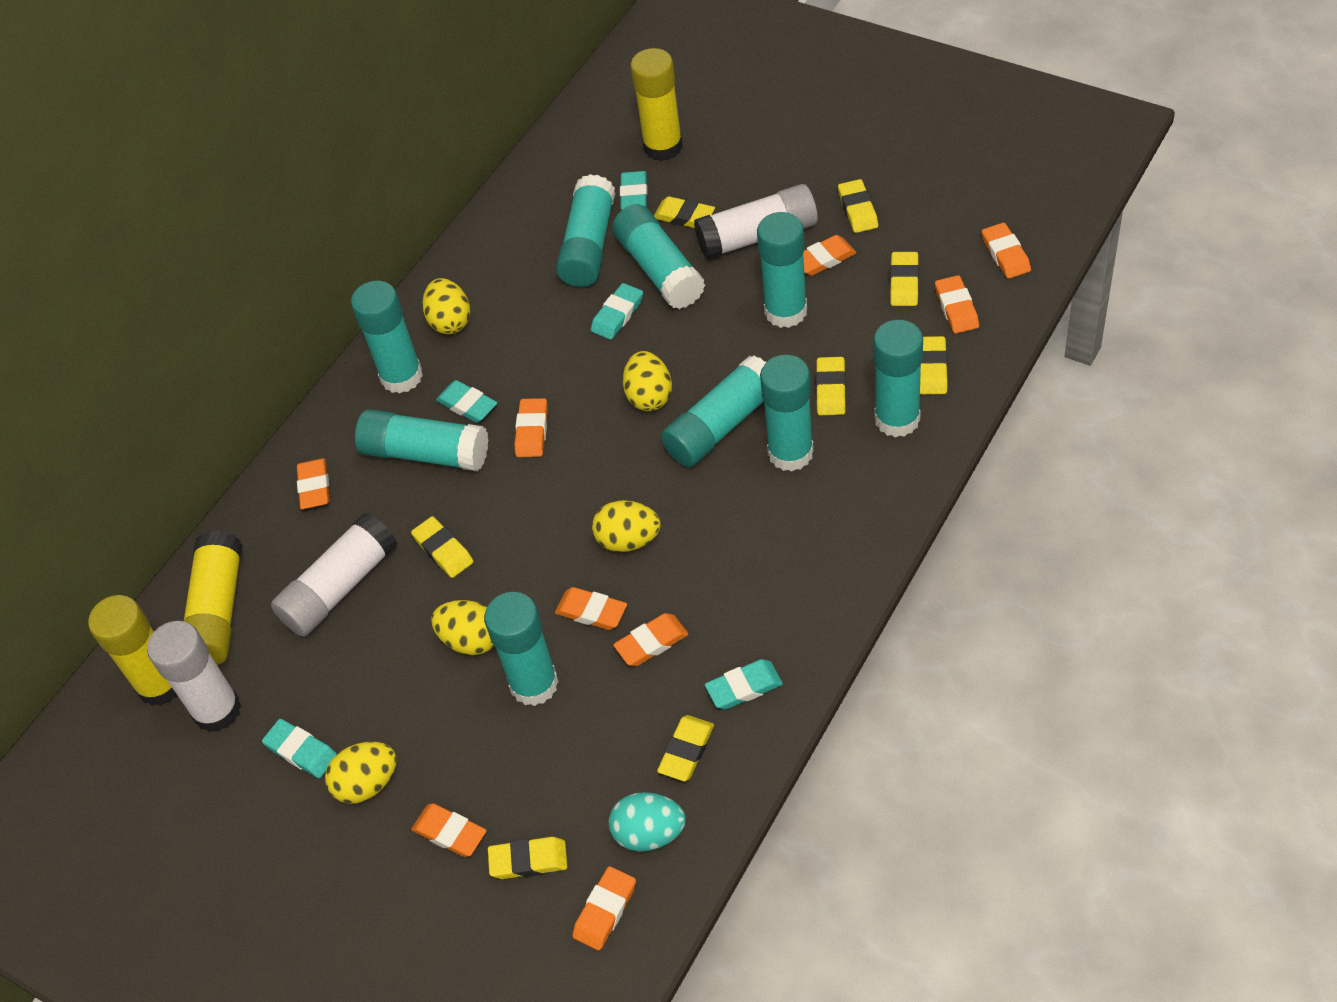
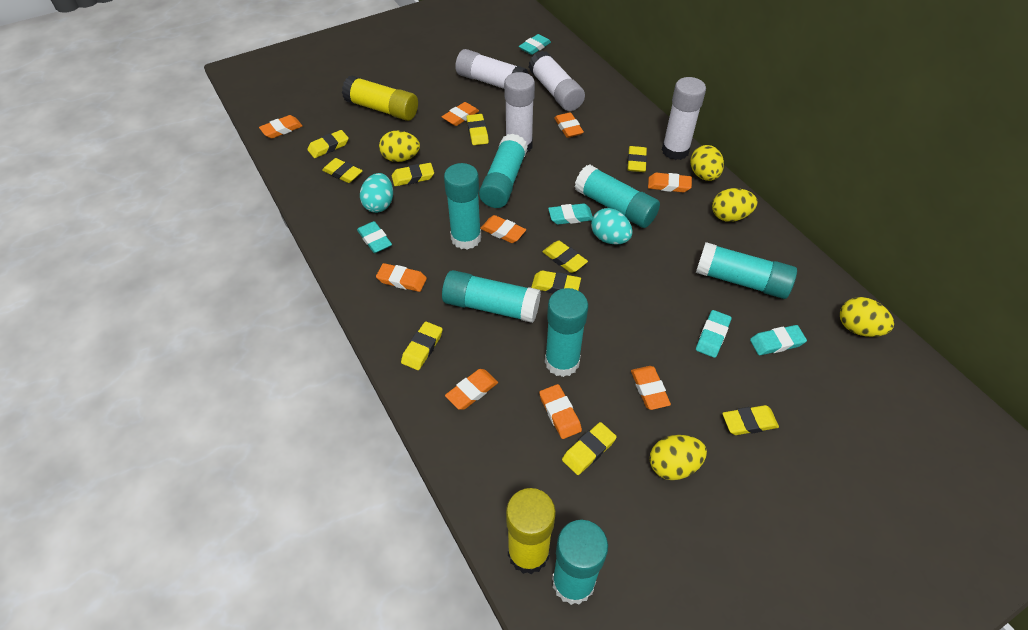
turquoise egg: 1 -> 2
turquoise glue stick: 9 -> 7
white glue stick: 3 -> 4
yellow eraser: 8 -> 10
yellow glue stick: 3 -> 2

